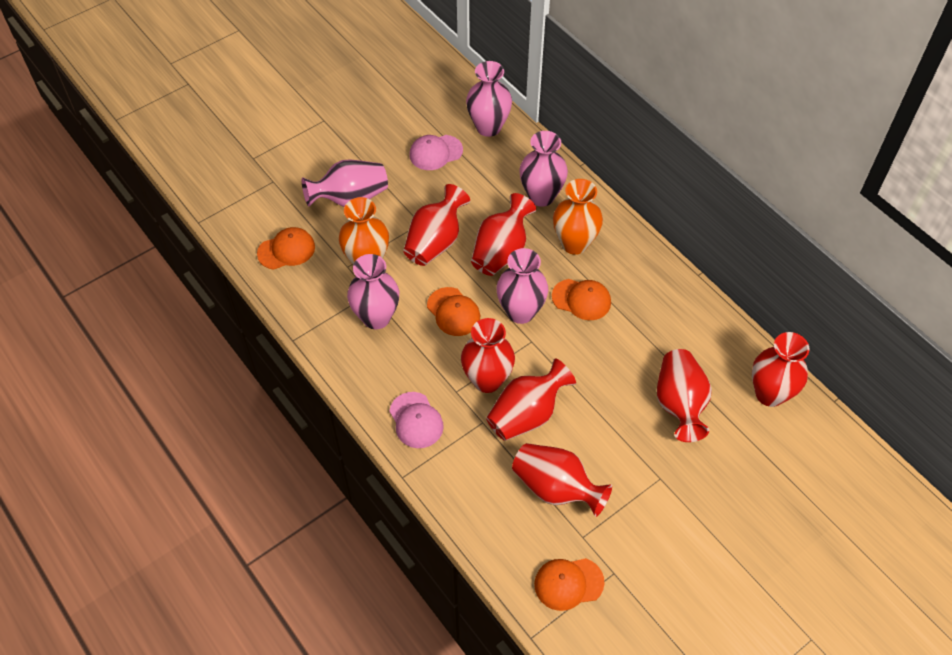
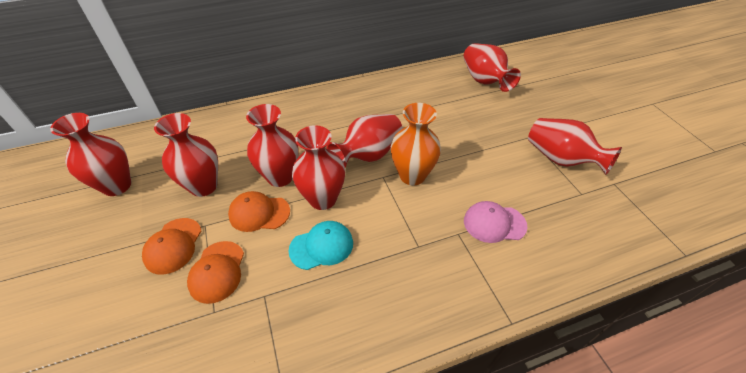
orange cap: 4 -> 3
orange vase: 2 -> 1
pink cap: 2 -> 1
pink vase: 5 -> 0
turquoise cap: 0 -> 1

